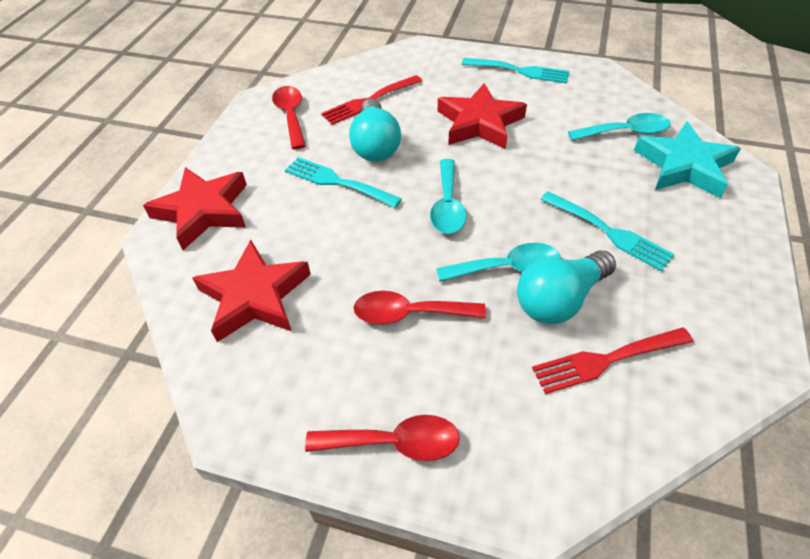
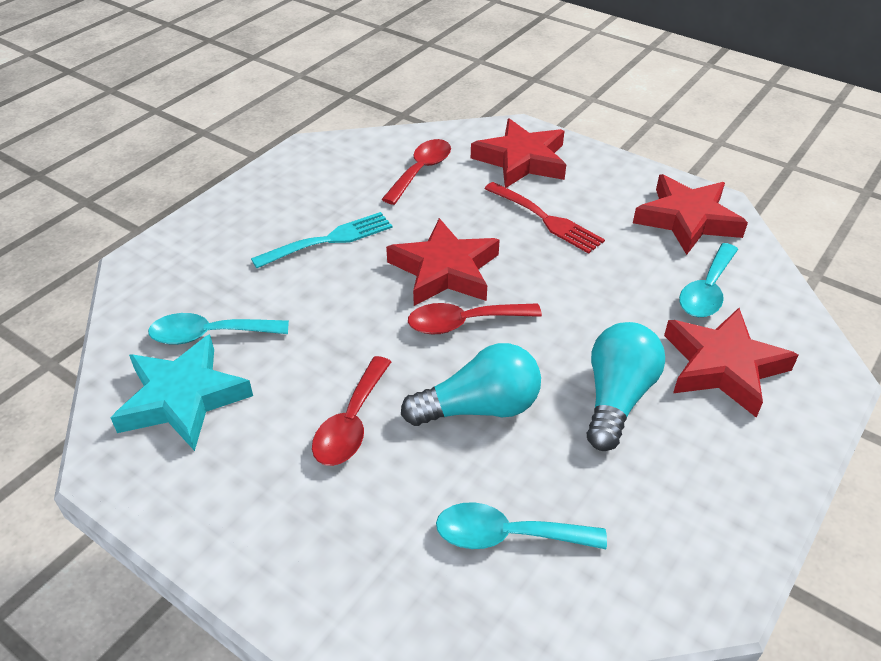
red fork: 2 -> 1
red star: 3 -> 4
turquoise fork: 3 -> 1

